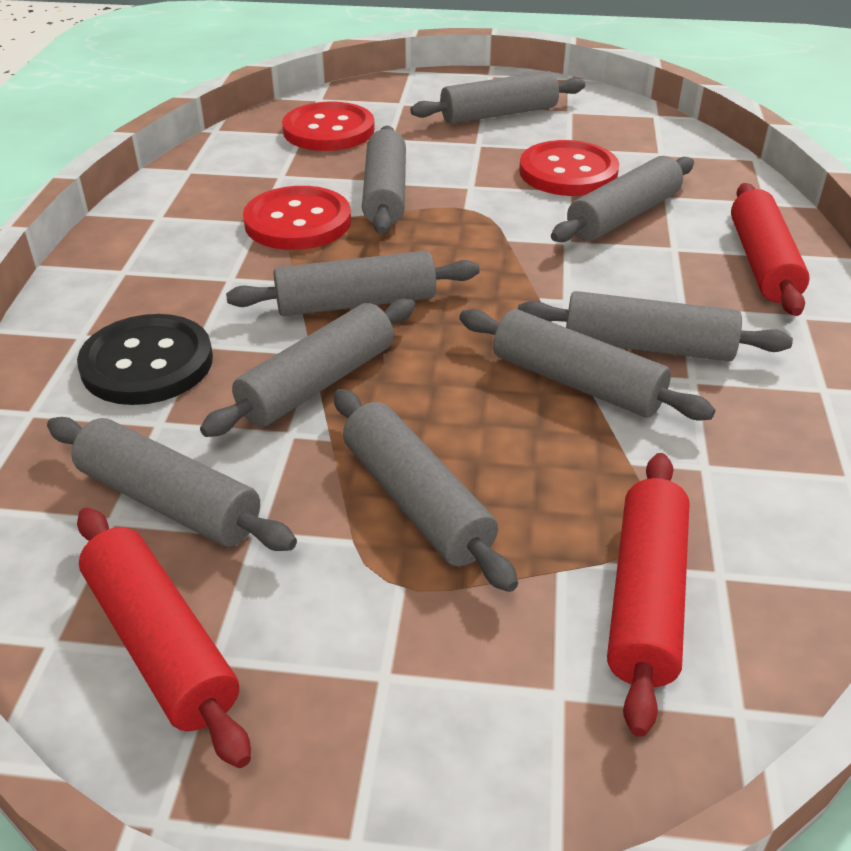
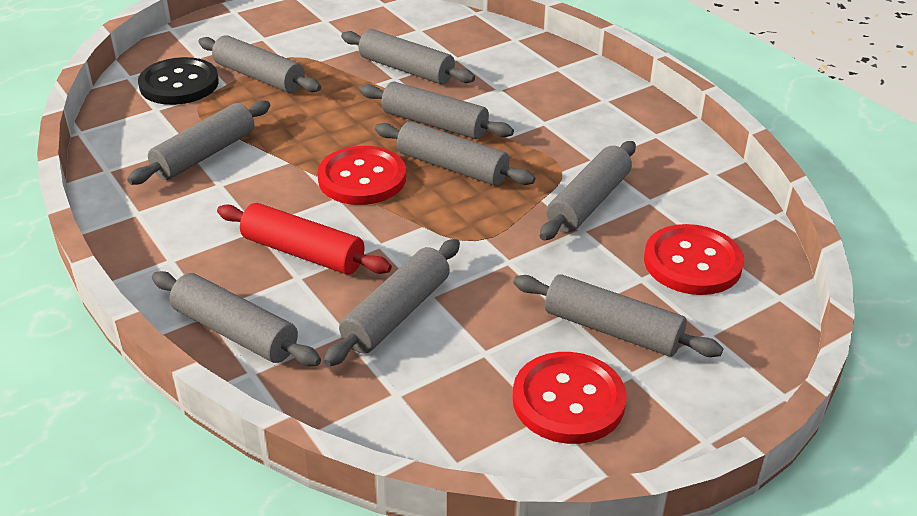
red rolling pin: 3 -> 1

